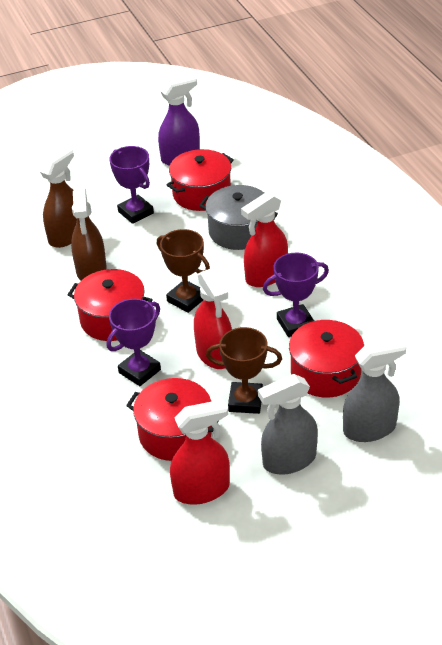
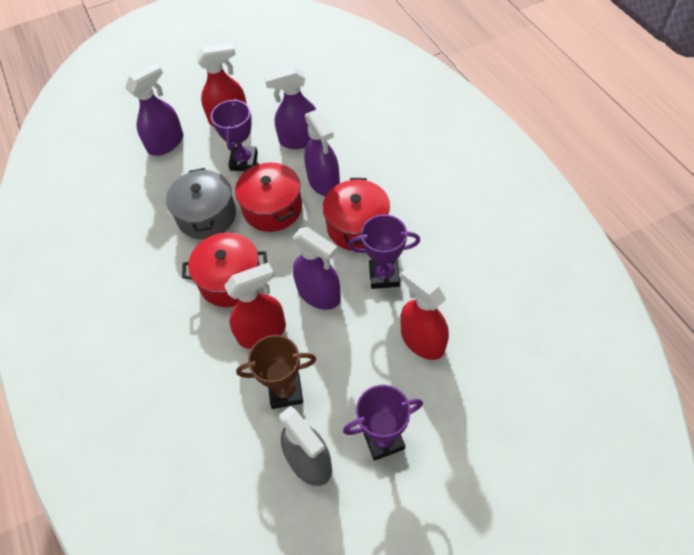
brown spray bottle: 2 -> 0
brown trophy: 2 -> 1
grey spray bottle: 2 -> 1
purple spray bottle: 1 -> 4
red pot: 4 -> 3

